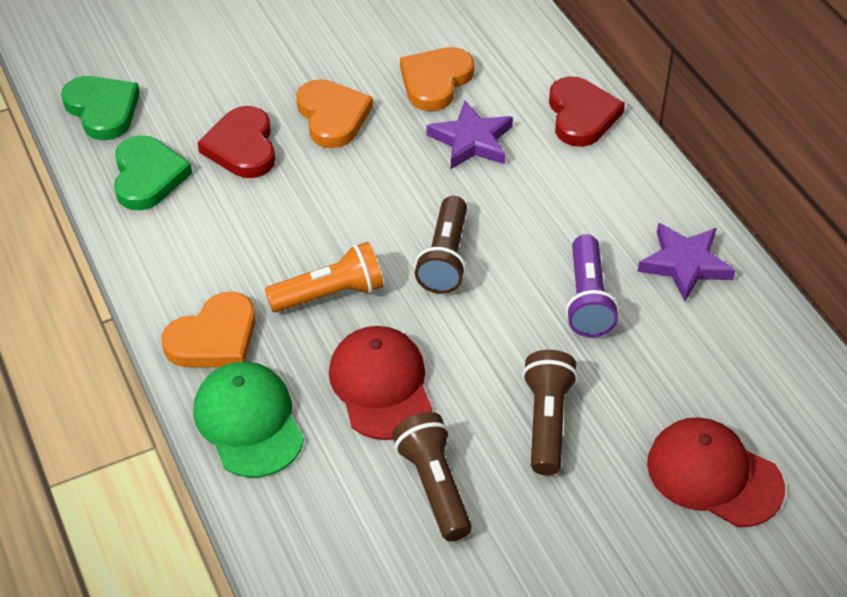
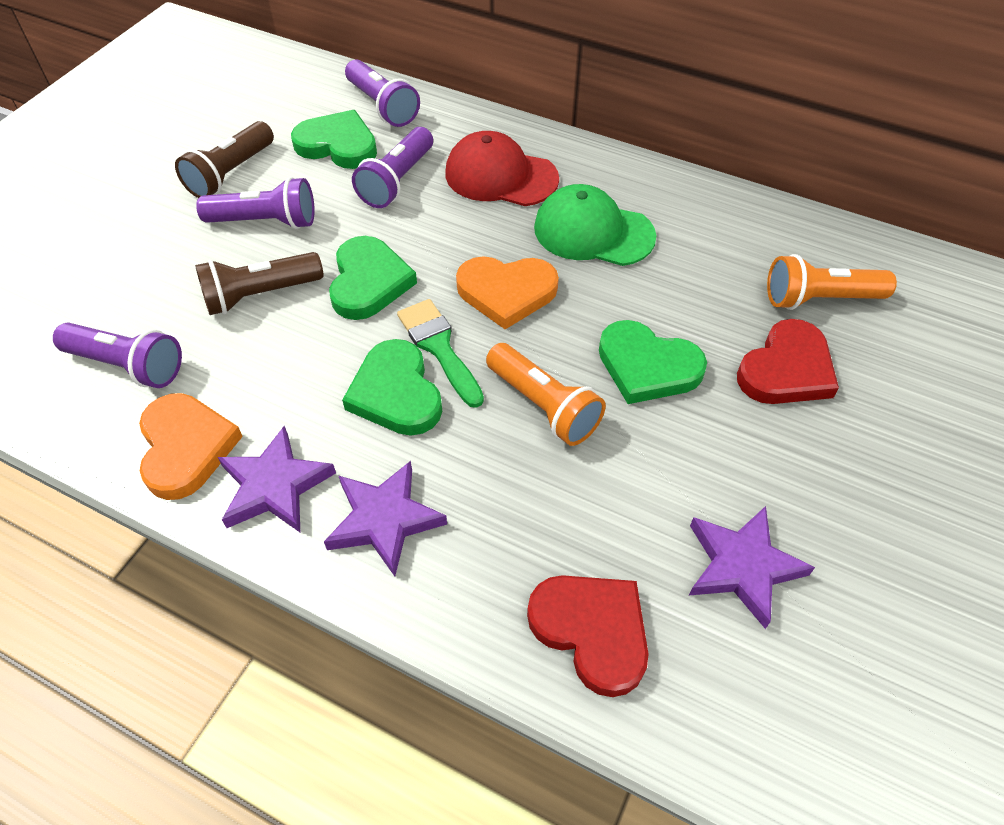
brown flashlight: 3 -> 2
green brush: 0 -> 1
green heart: 2 -> 4
orange flashlight: 1 -> 2
orange heart: 3 -> 2
purple flashlight: 1 -> 4
purple star: 2 -> 3
red cap: 2 -> 1

